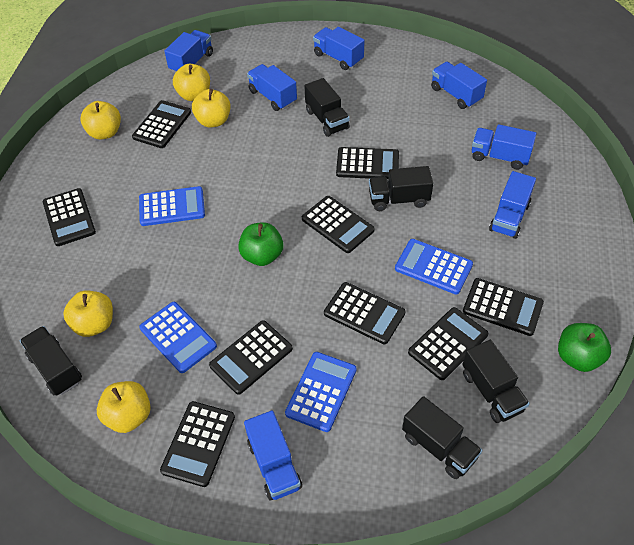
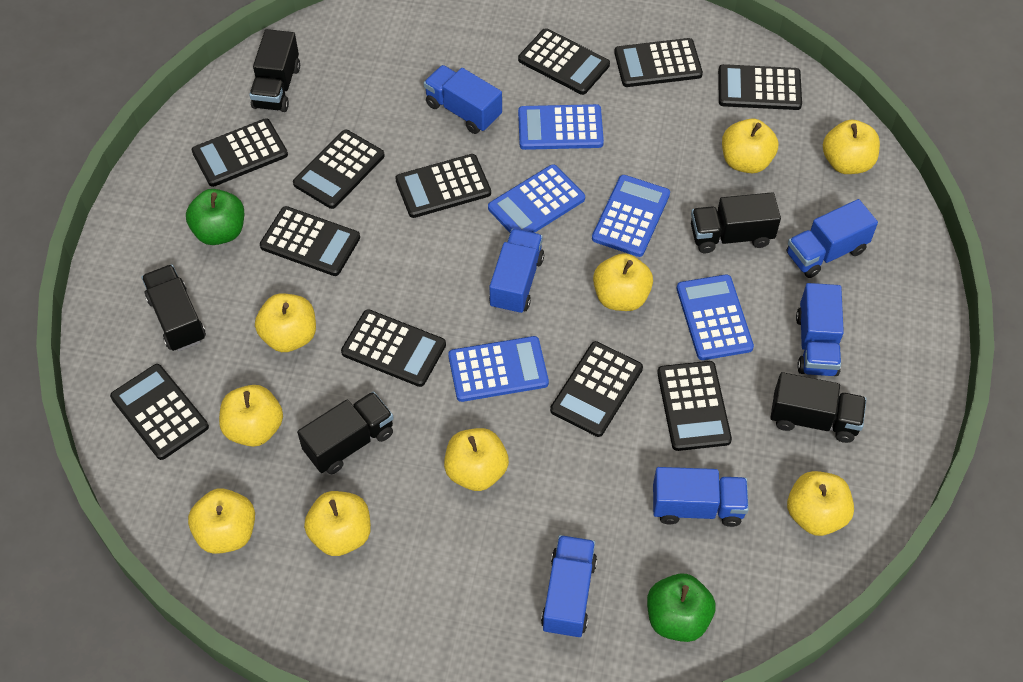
black calculator: 9 -> 11
blue calculator: 4 -> 5
blue truck: 7 -> 6
yellow apple: 5 -> 9

